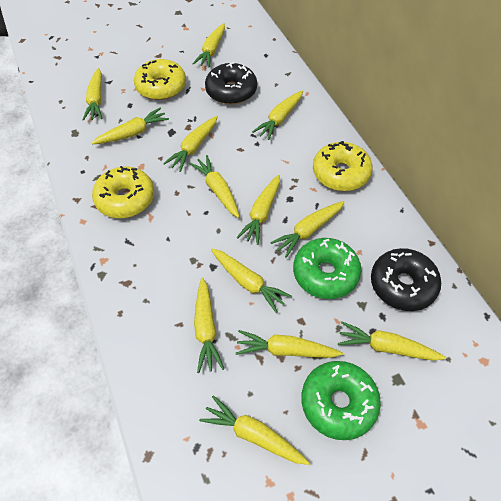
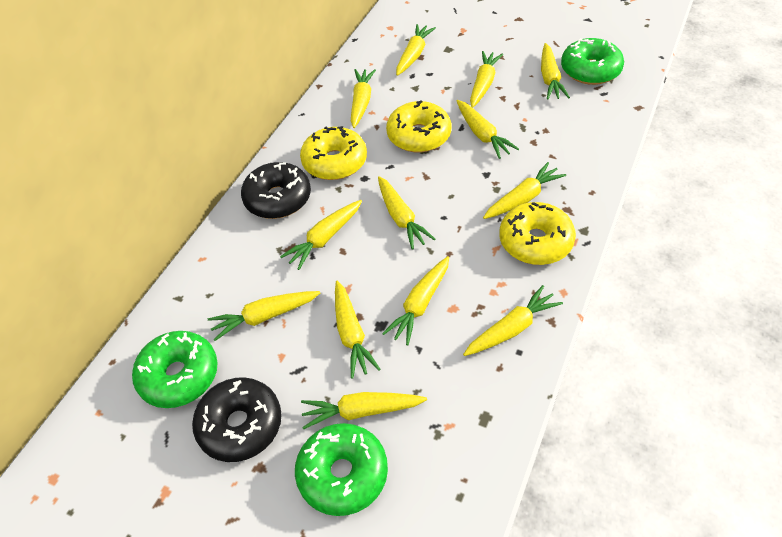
green donut: 2 -> 3

